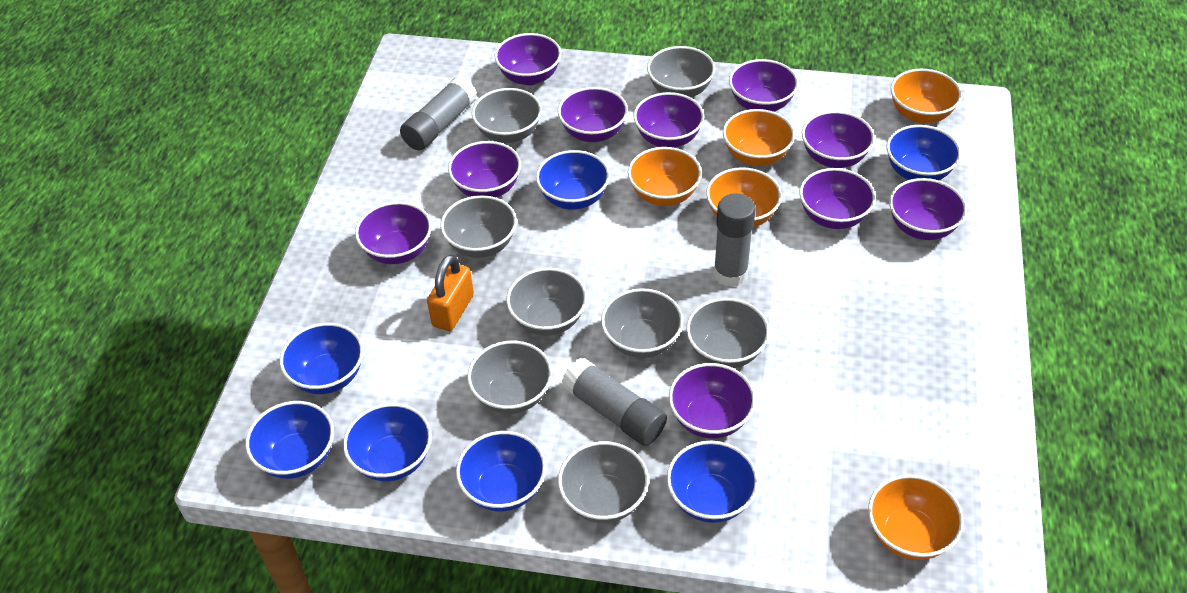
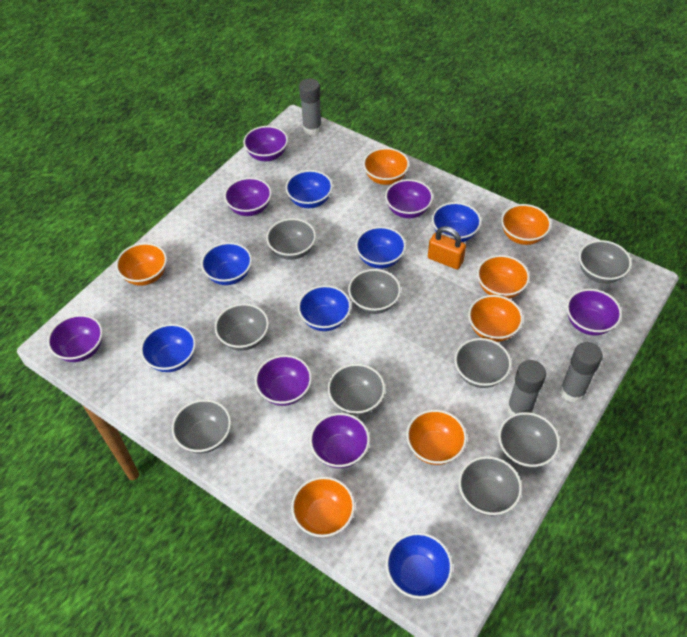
grey bowl: 8 -> 9
orange bowl: 5 -> 7
purple bowl: 10 -> 7

